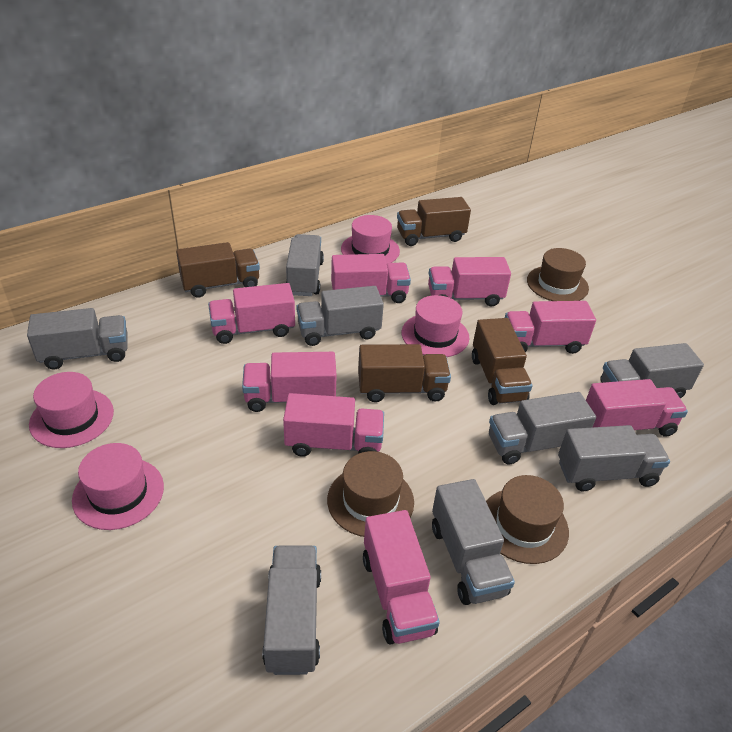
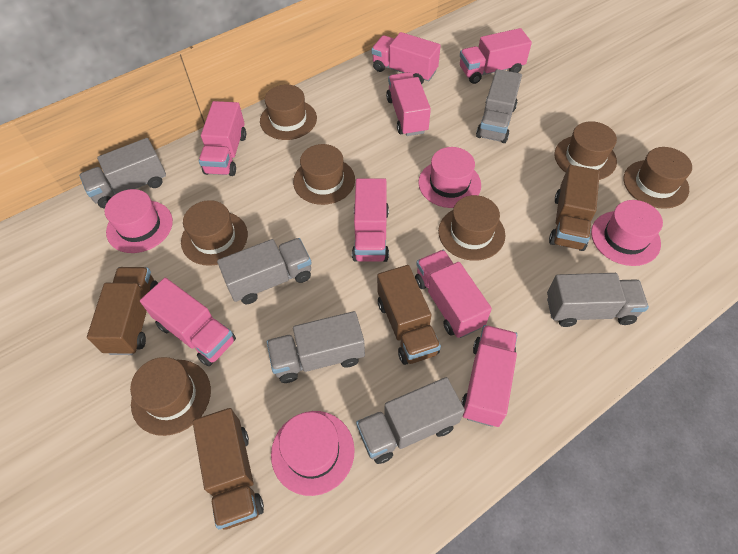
brown hat: 3 -> 7
grey truck: 8 -> 6

